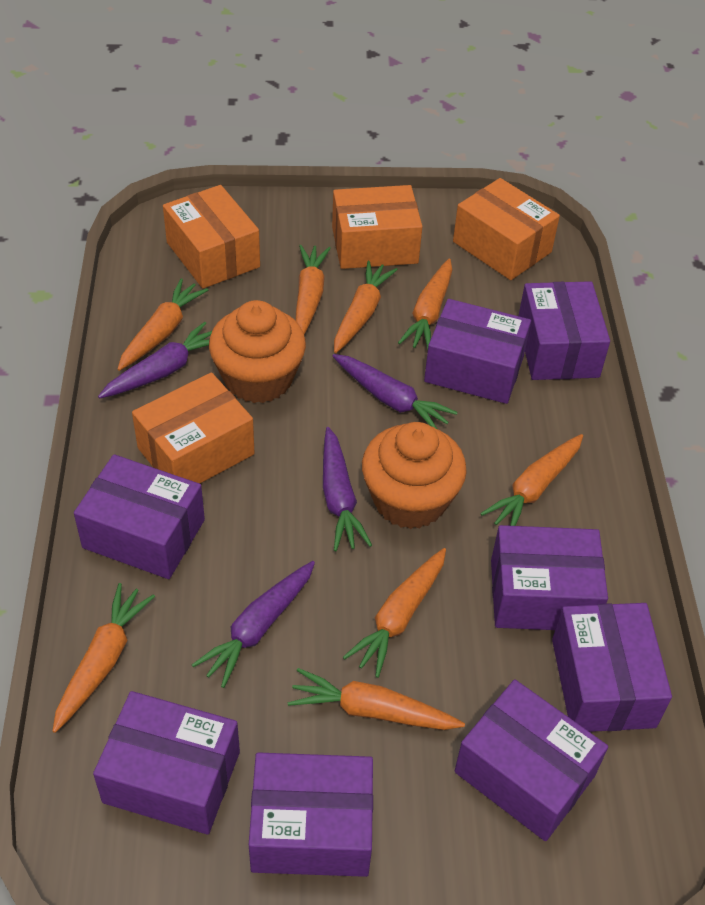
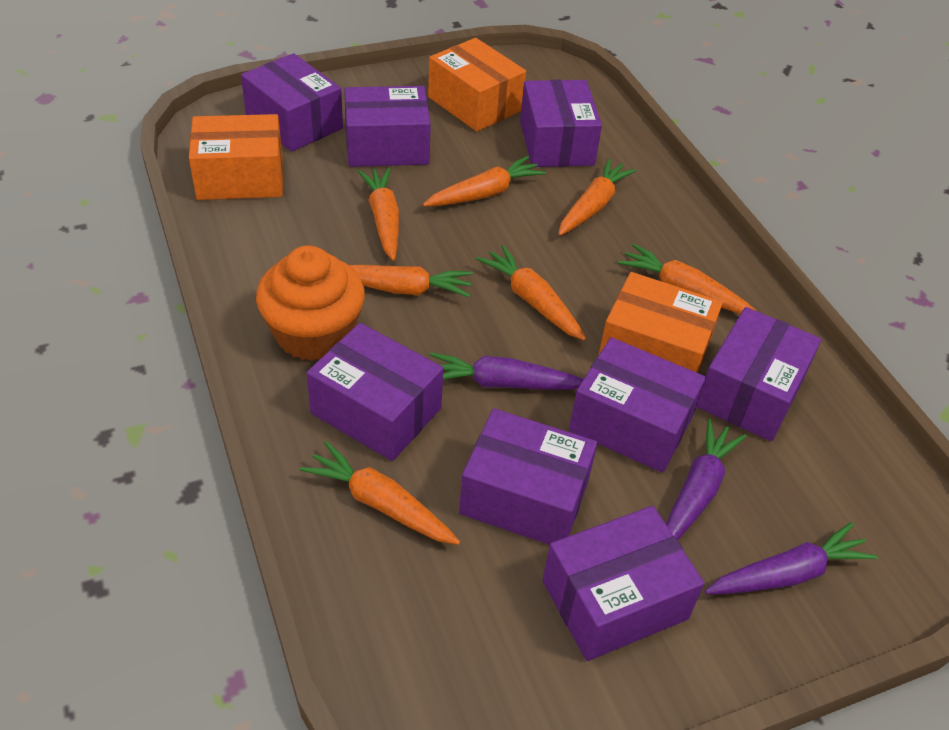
orange box: 4 -> 3
orange carrot: 8 -> 7
orange cupcake: 2 -> 1
purple carrot: 4 -> 3

